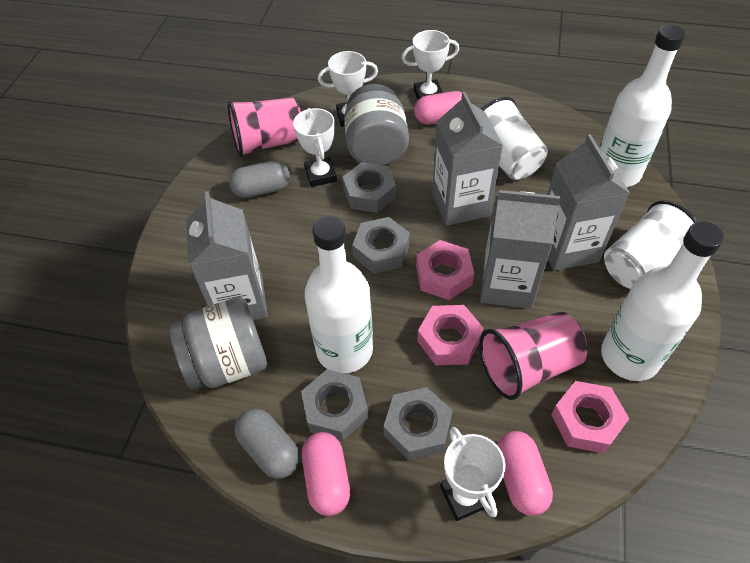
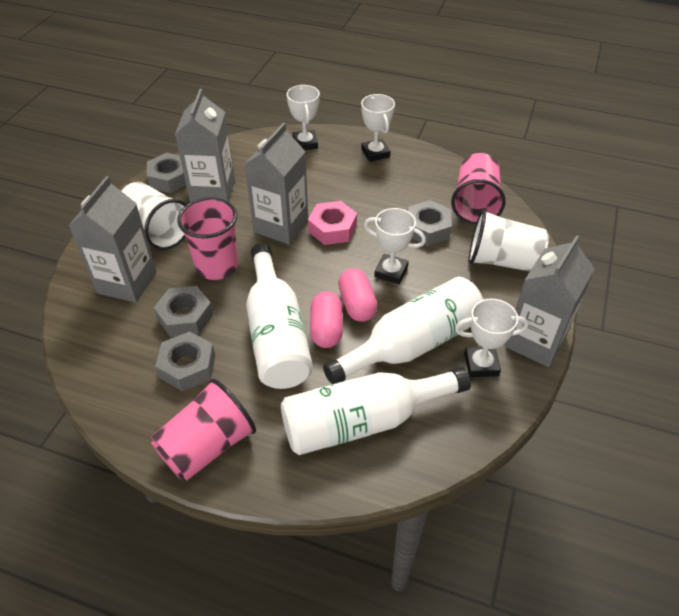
grey capsule: 2 -> 0
grey jar: 2 -> 0
pink capsule: 3 -> 2
pink cup: 2 -> 3
pink nut: 3 -> 1

